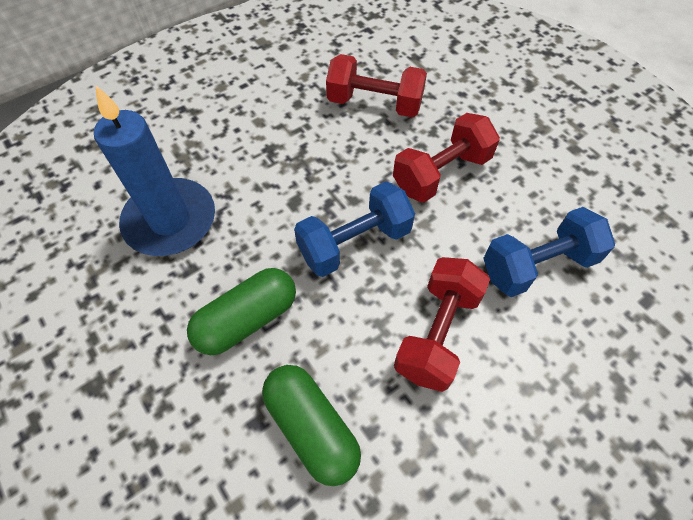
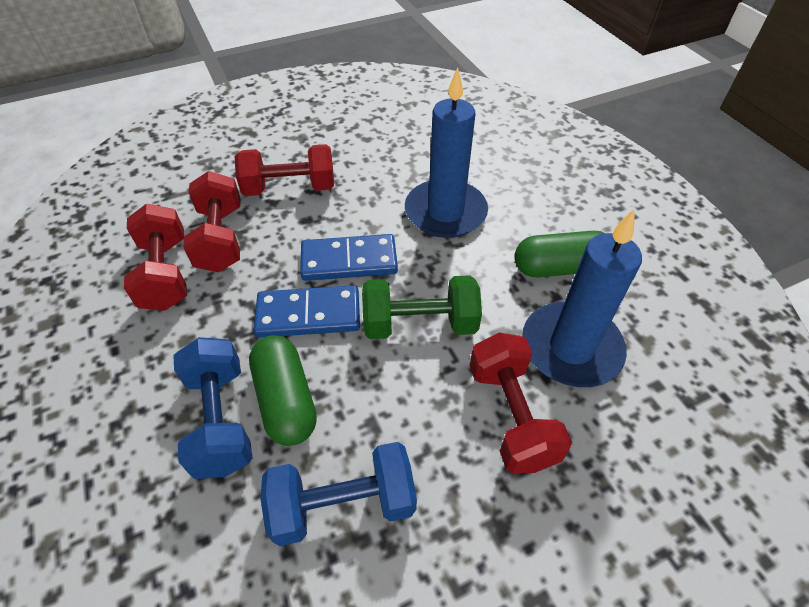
blue candle: 1 -> 2
blue domino: 0 -> 2
green dumbbell: 0 -> 1
red dumbbell: 3 -> 4

